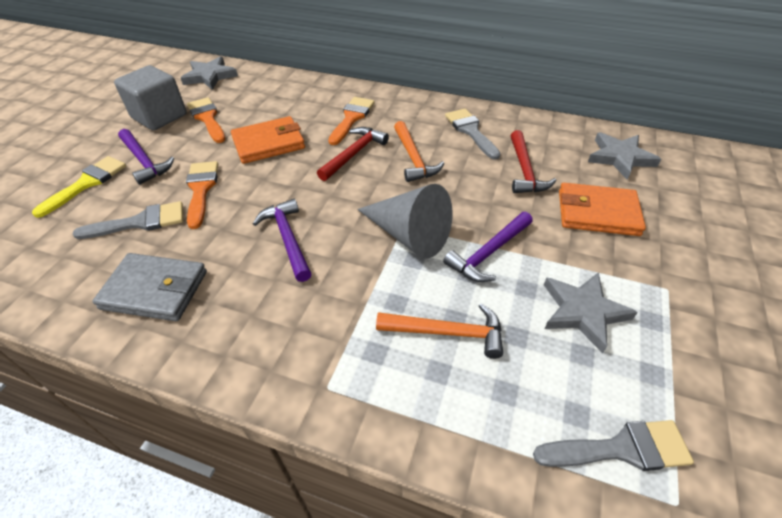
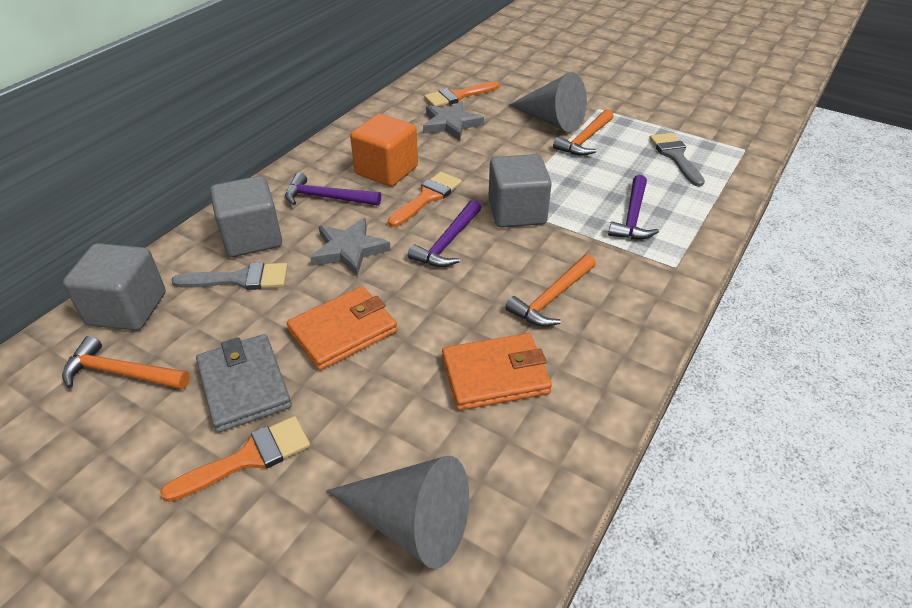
grey brush: 3 -> 2
grey cone: 1 -> 2
grey cube: 1 -> 3
grey star: 3 -> 2
orange cube: 0 -> 1
orange hammer: 2 -> 3
red hammer: 2 -> 0
yellow brush: 1 -> 0

